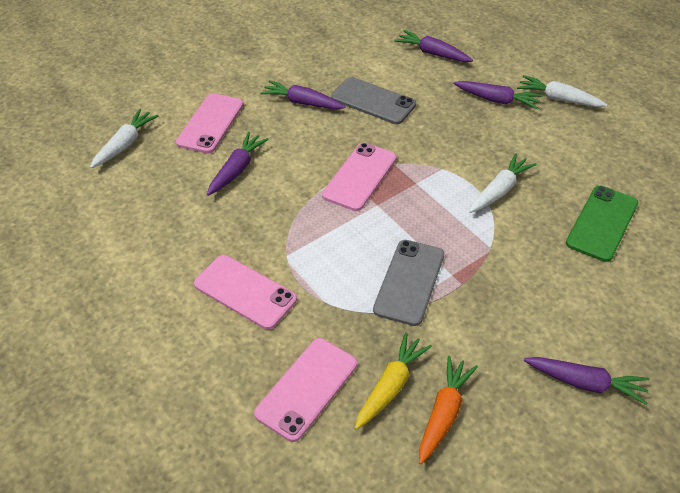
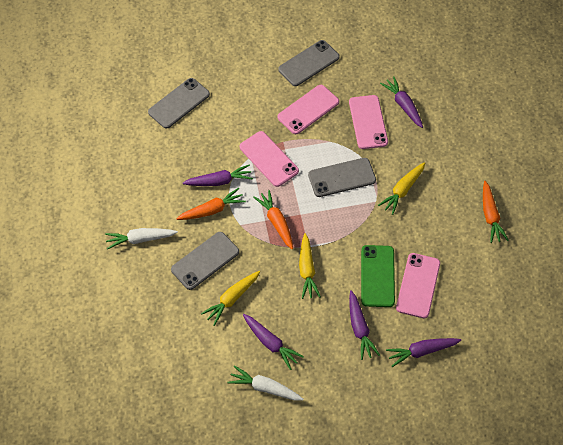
grey phone: 2 -> 4
orange carrot: 1 -> 3
white carrot: 3 -> 2
yellow carrot: 1 -> 3

